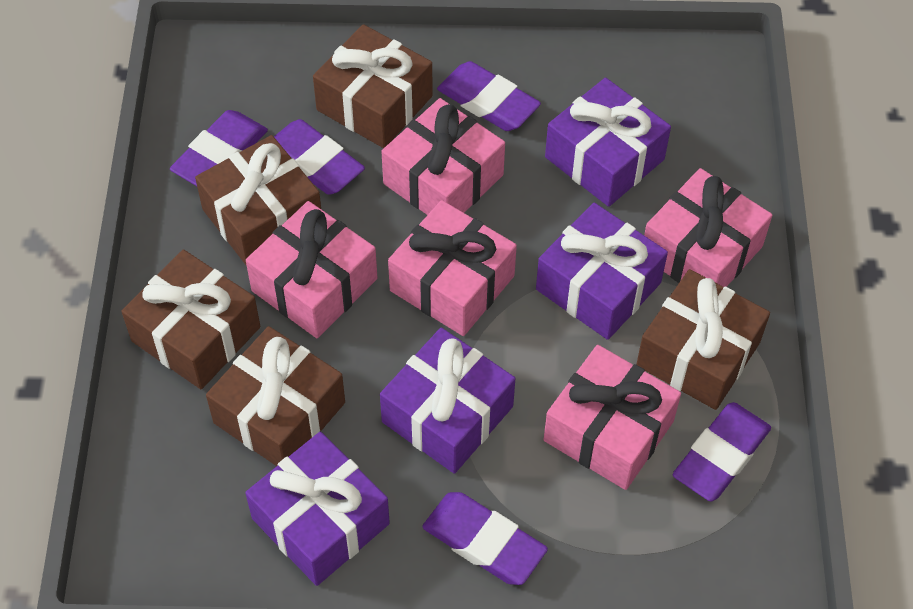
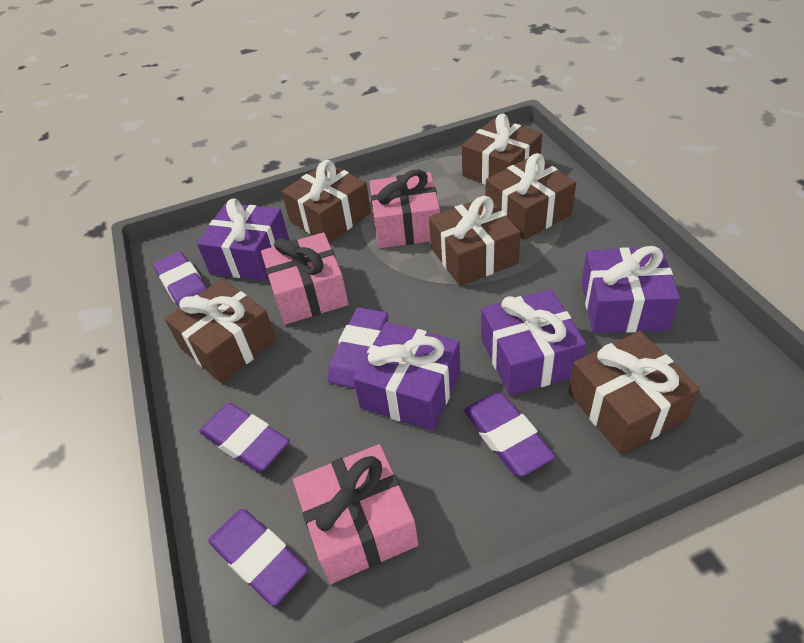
brown gift: 5 -> 6
pink gift: 5 -> 3

